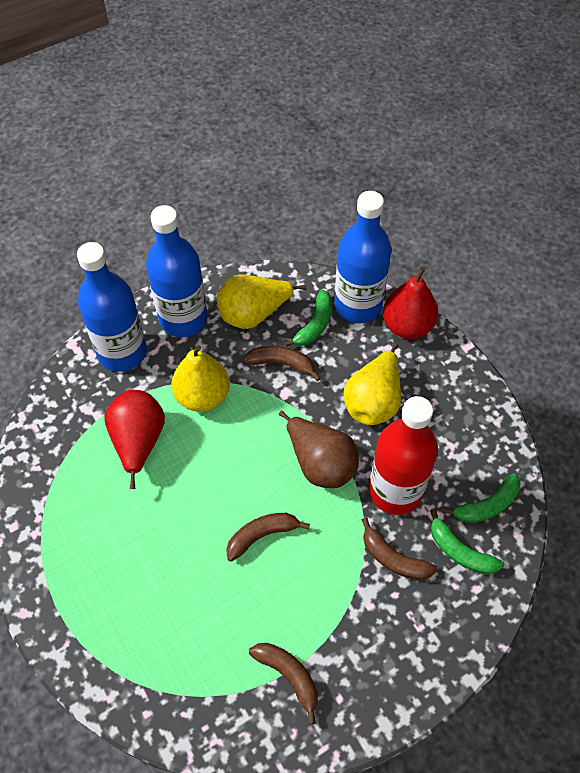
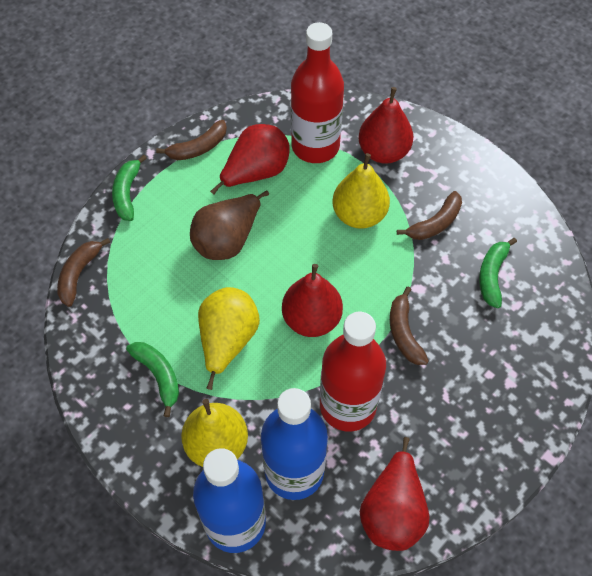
blue bottle: 3 -> 2
red bottle: 1 -> 2
red pear: 2 -> 4

